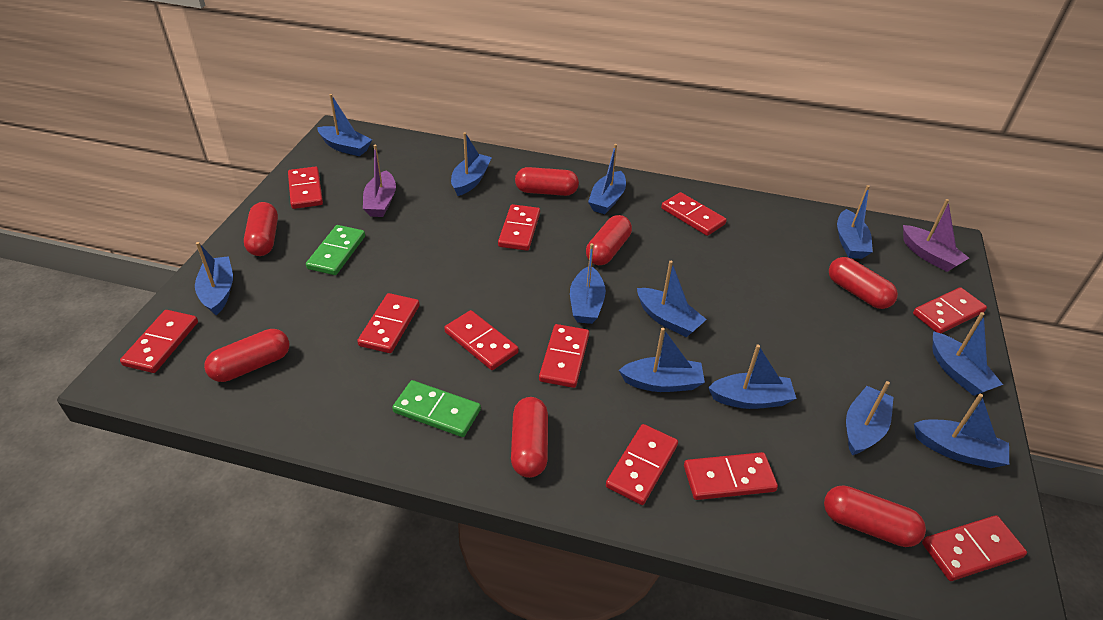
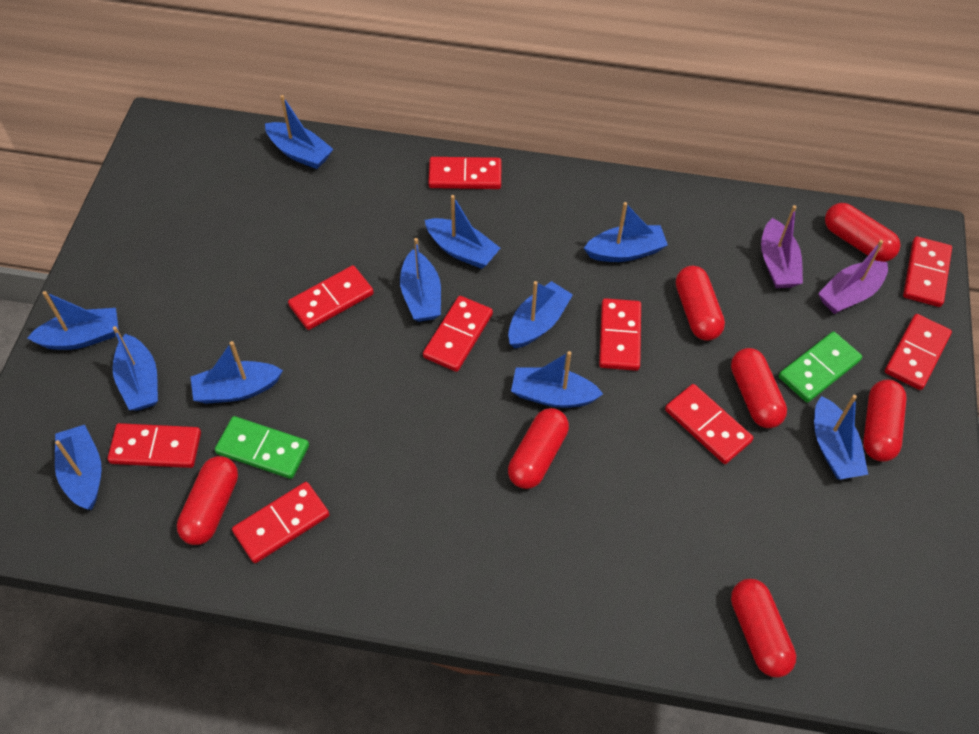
blue boat: 12 -> 11
red domino: 11 -> 9

